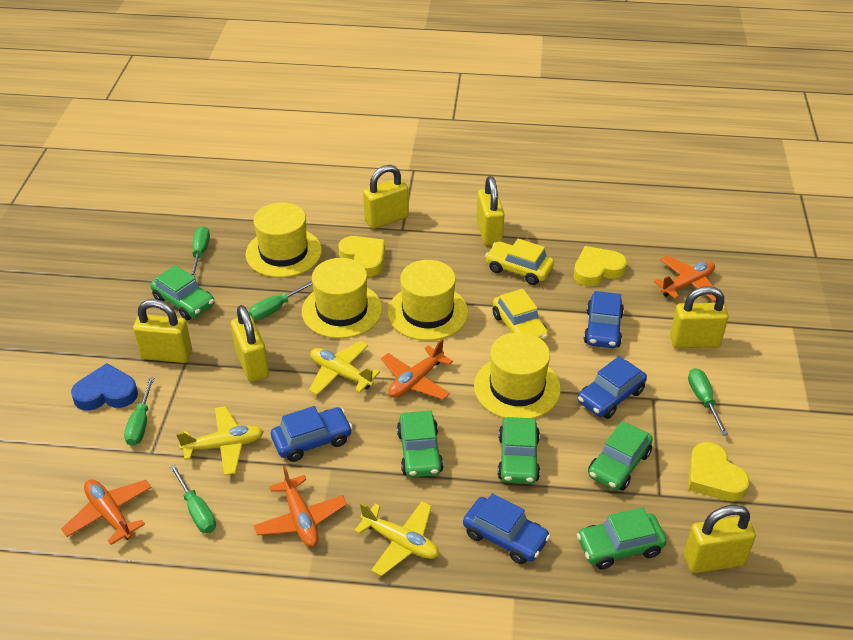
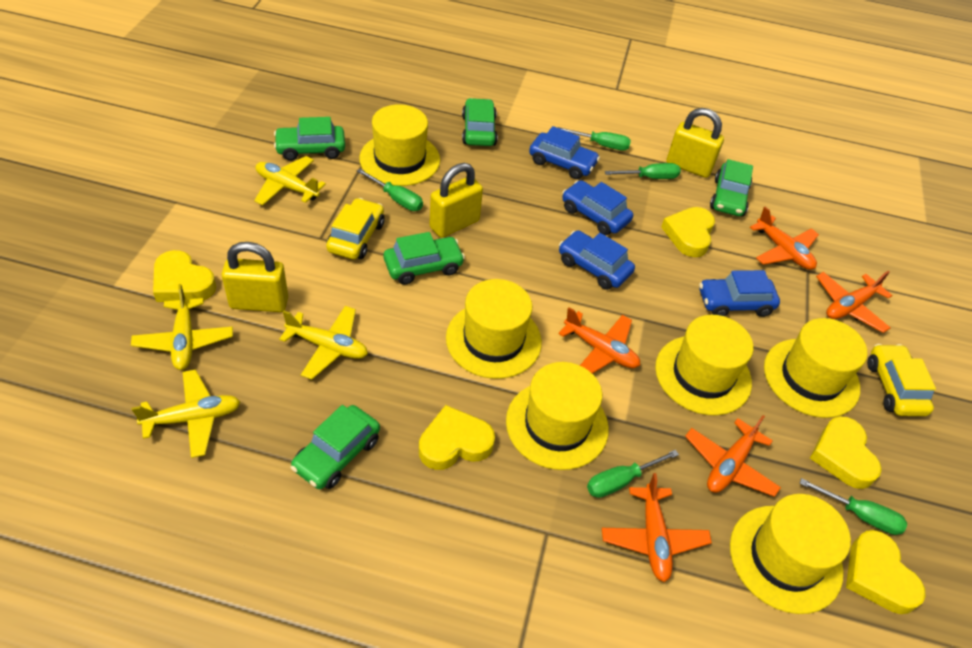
blue heart: 1 -> 0
orange plane: 4 -> 5
yellow hat: 4 -> 6
yellow heart: 3 -> 5
yellow padlock: 6 -> 3
yellow plane: 3 -> 4

